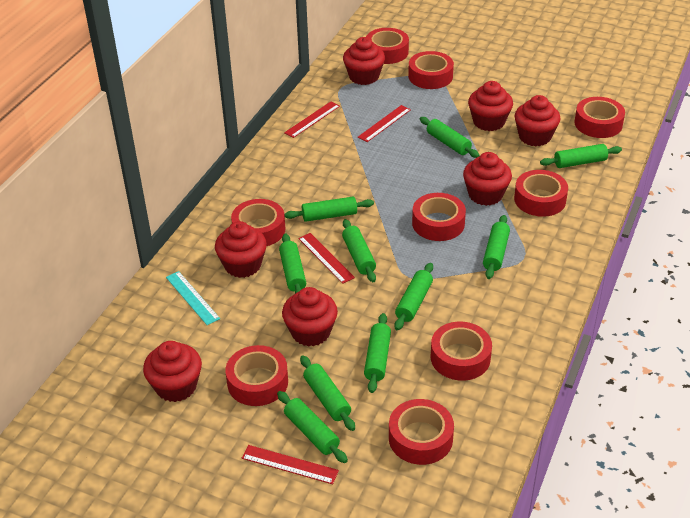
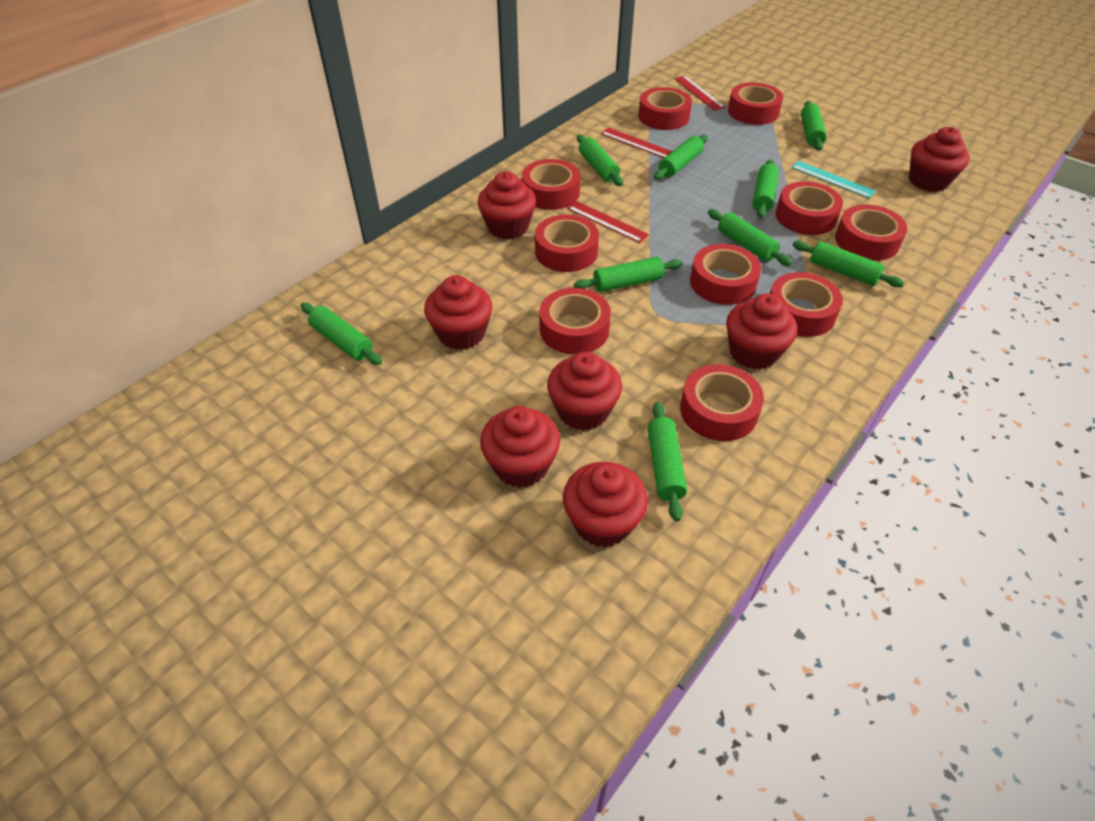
green rolling pin: 10 -> 9
red ruler: 4 -> 3
red tape: 9 -> 10

